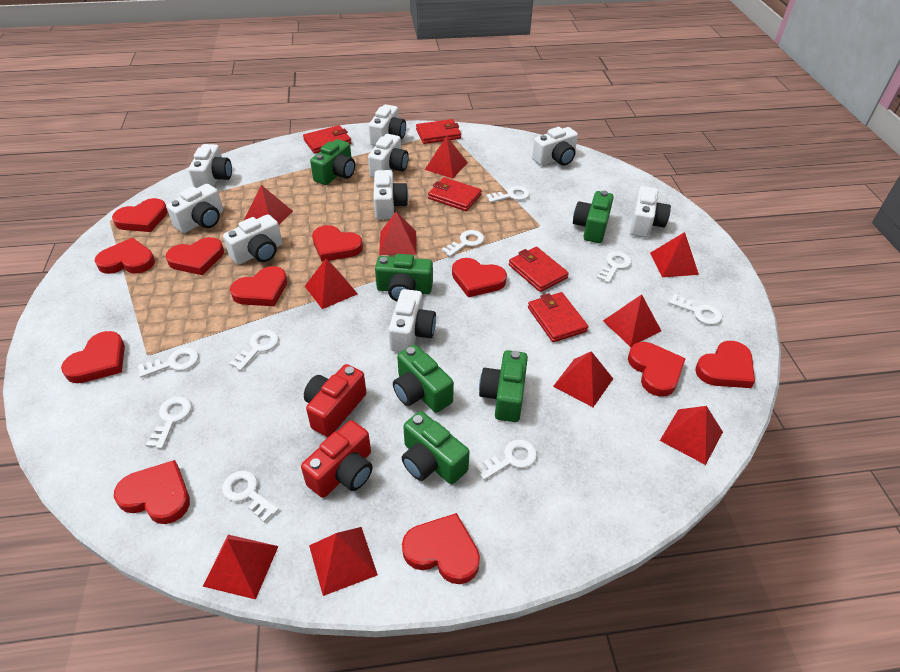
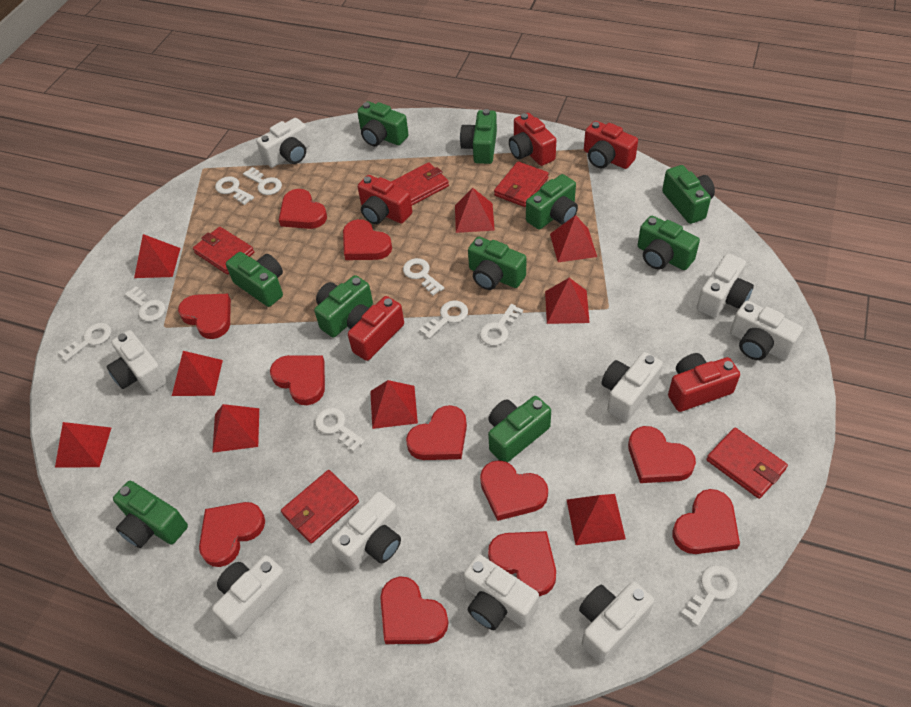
green camera: 6 -> 10
red camera: 2 -> 5
red pyramid: 10 -> 9

